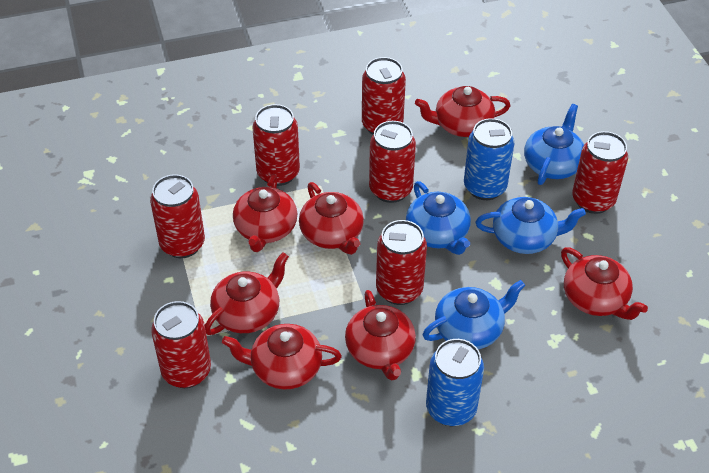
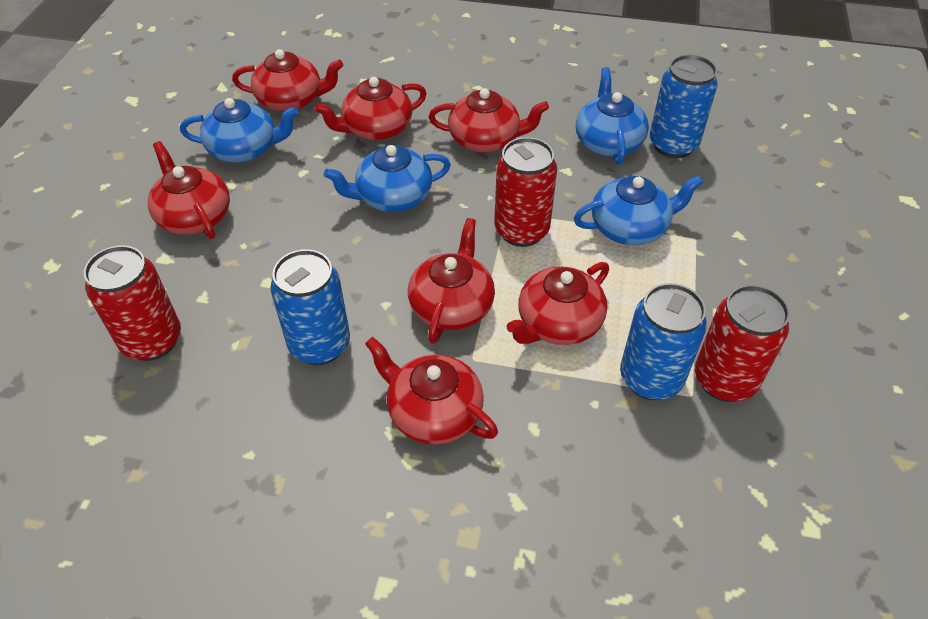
blue can: 2 -> 3
red can: 7 -> 3

